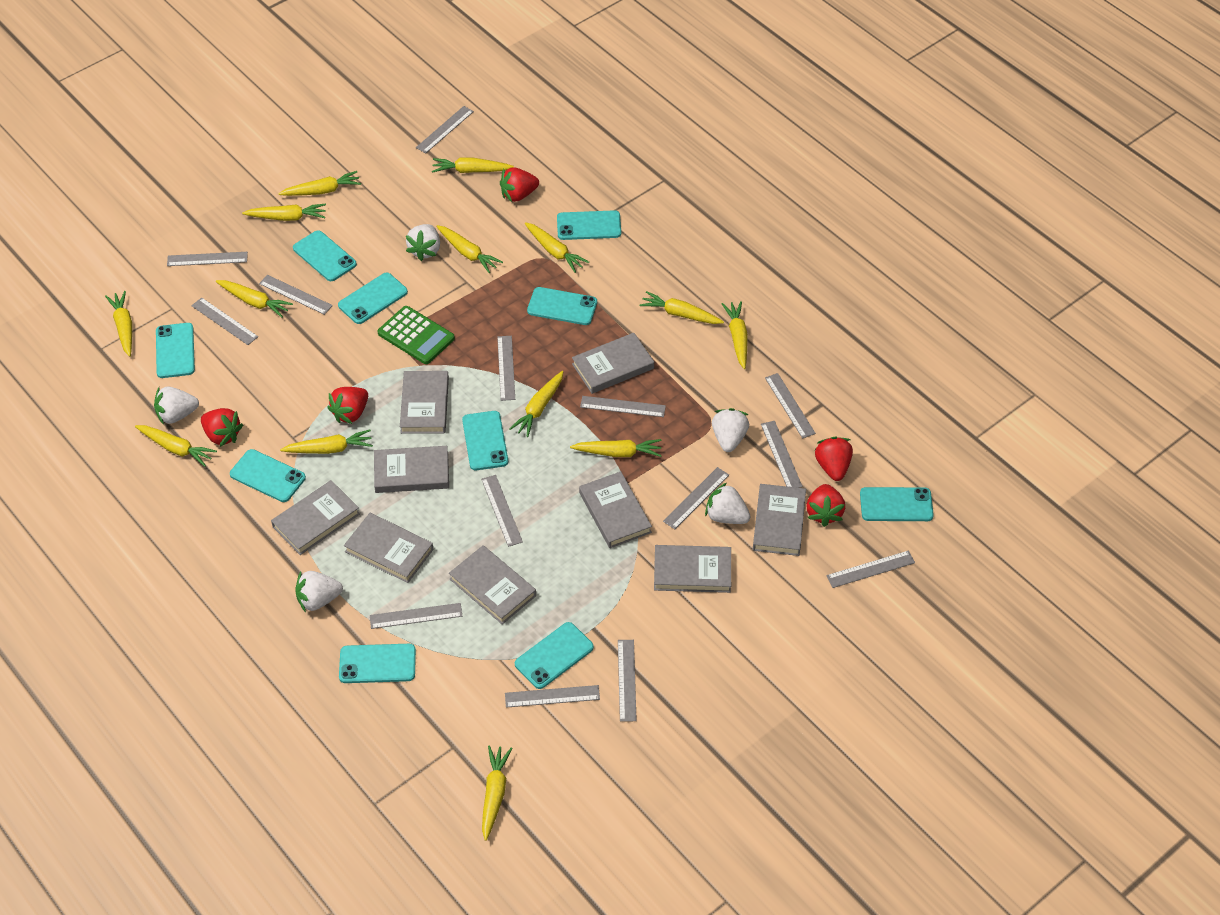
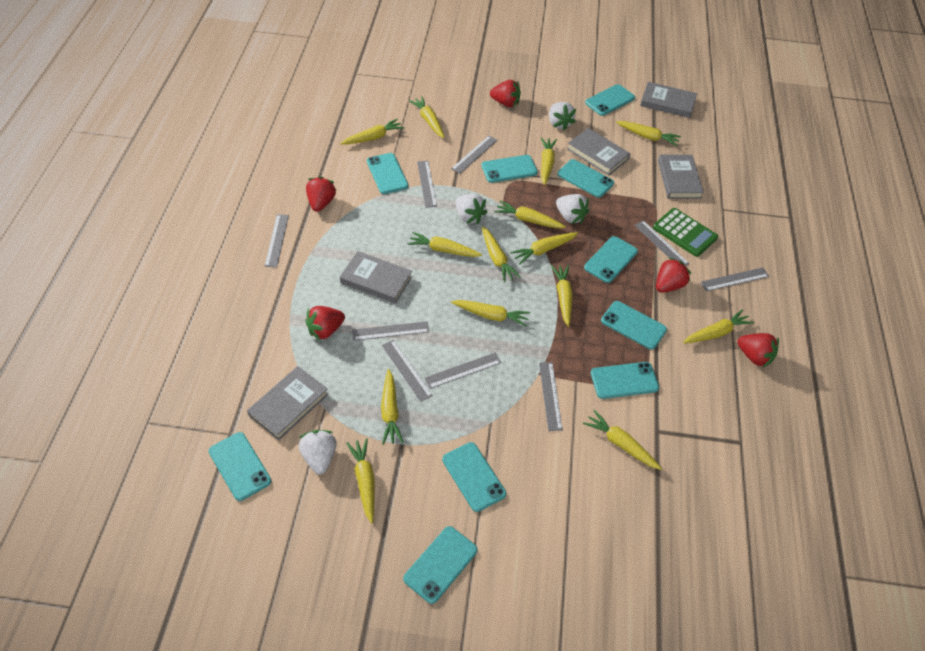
grey book: 9 -> 5
grey ruler: 14 -> 9
white strawberry: 5 -> 4

